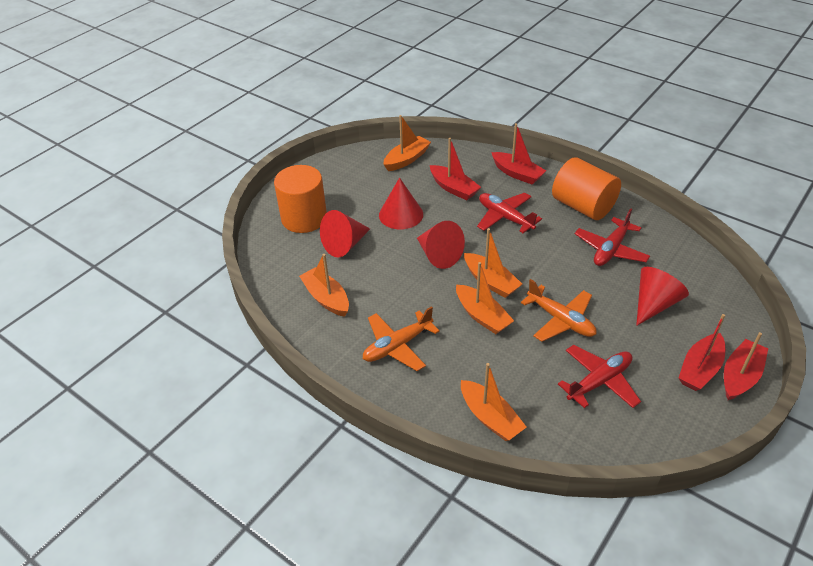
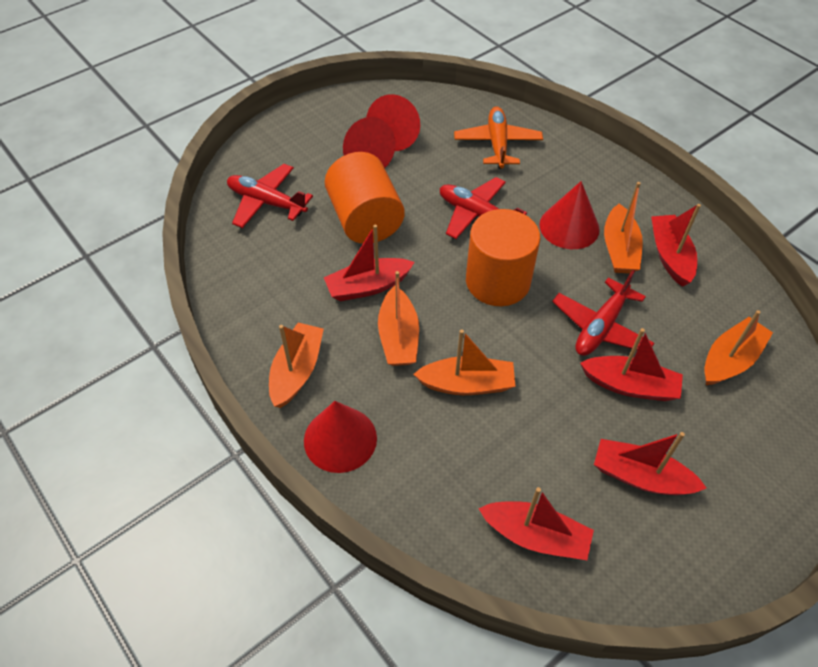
orange plane: 2 -> 1
red boat: 4 -> 5

